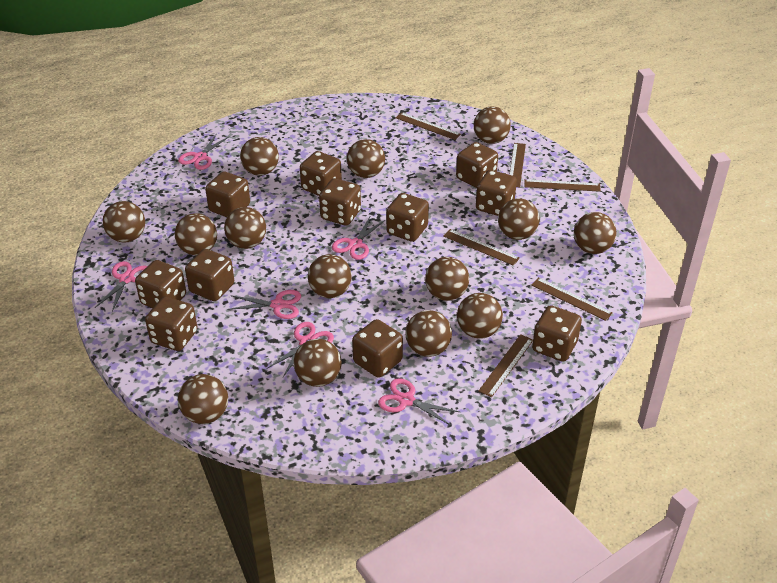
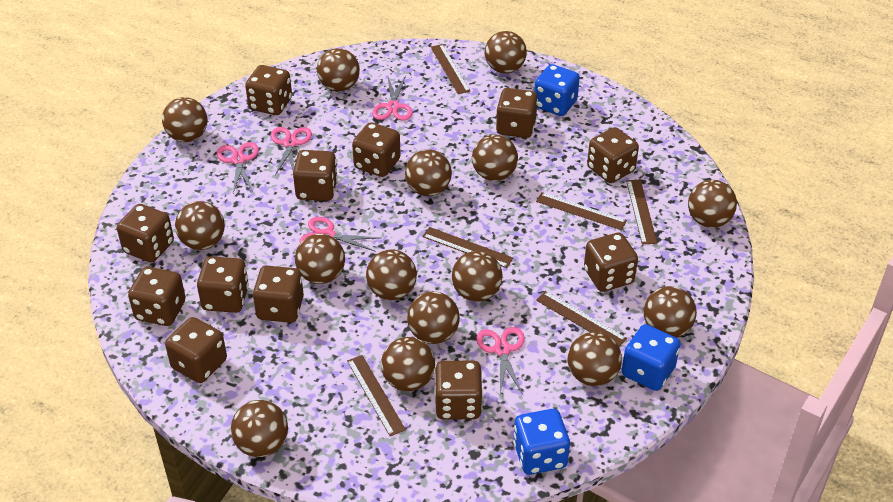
blue dice: 0 -> 3
brown ball: 14 -> 15
brown dice: 11 -> 12
pink scissors: 6 -> 5

